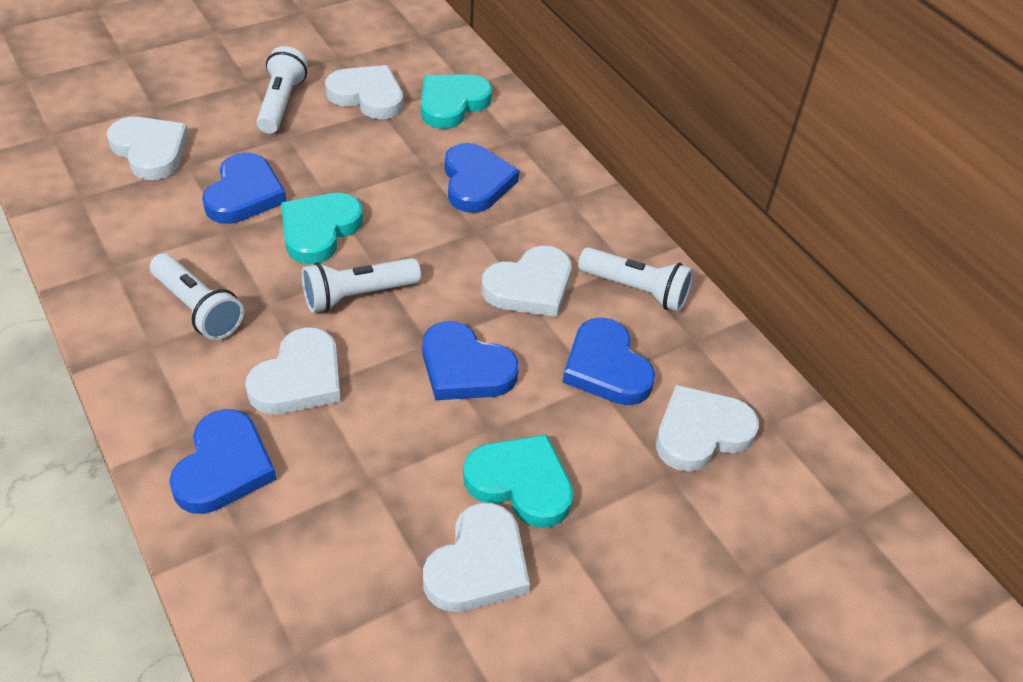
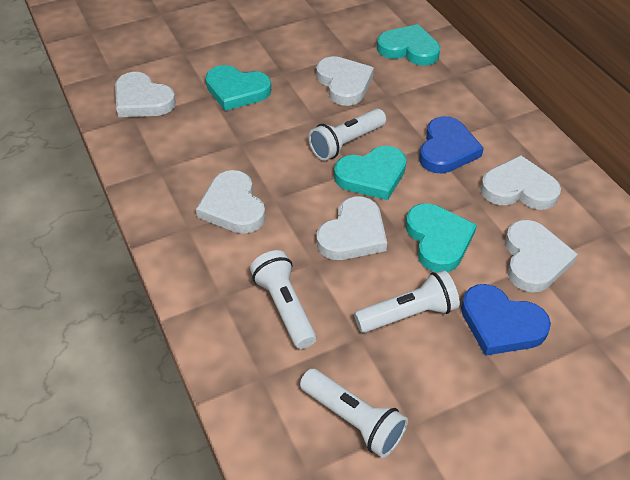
blue heart: 5 -> 2
turquoise heart: 3 -> 4

